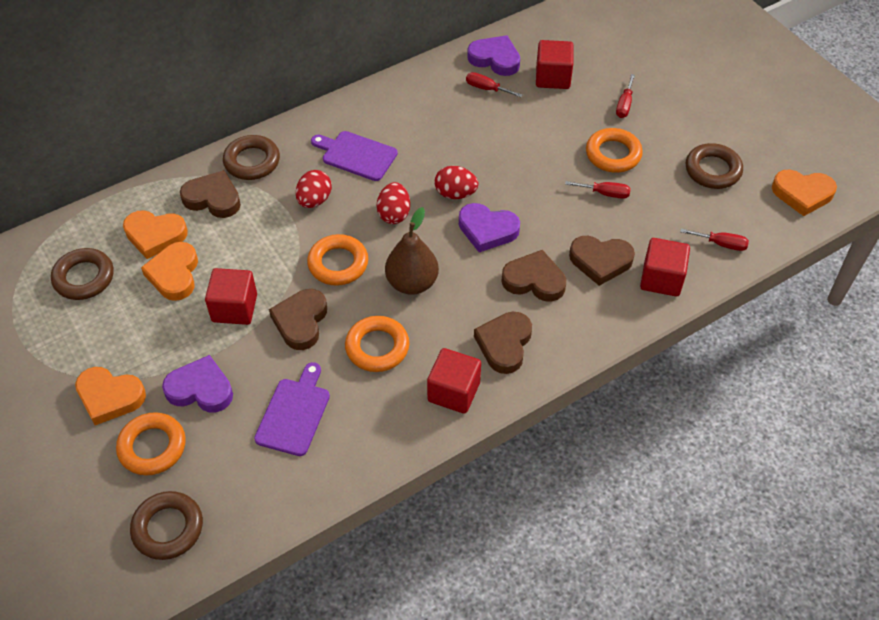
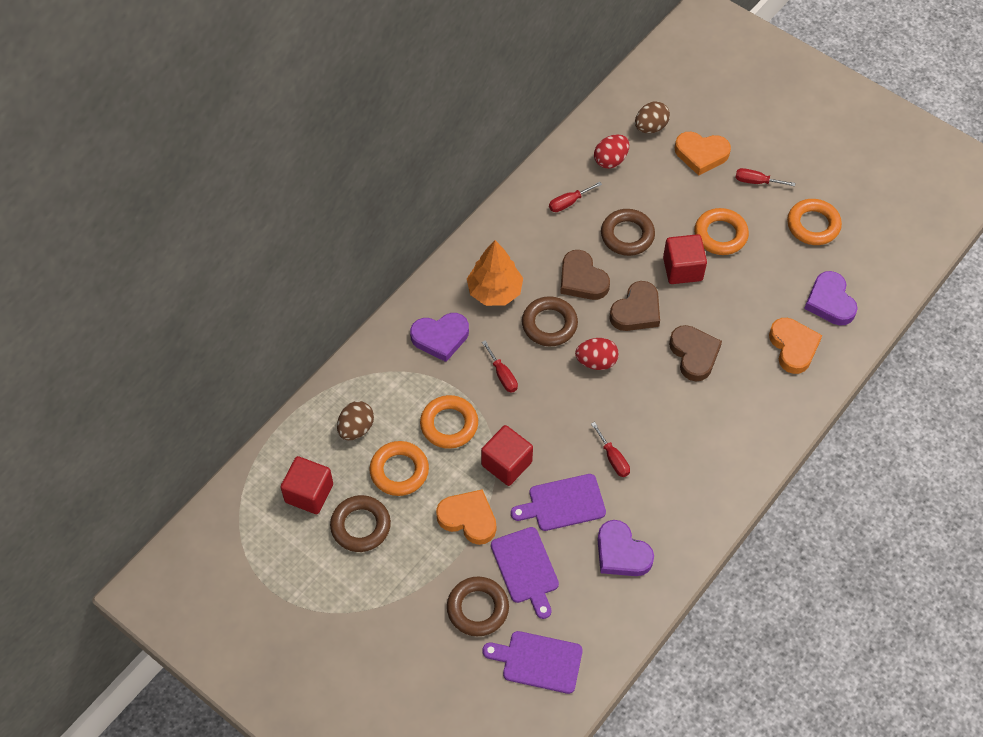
brown egg: 0 -> 2
brown heart: 5 -> 3
brown pear: 1 -> 0
orange heart: 4 -> 3
orange tree: 0 -> 1
purple cutting board: 2 -> 3
red cube: 4 -> 3
red egg: 3 -> 2

